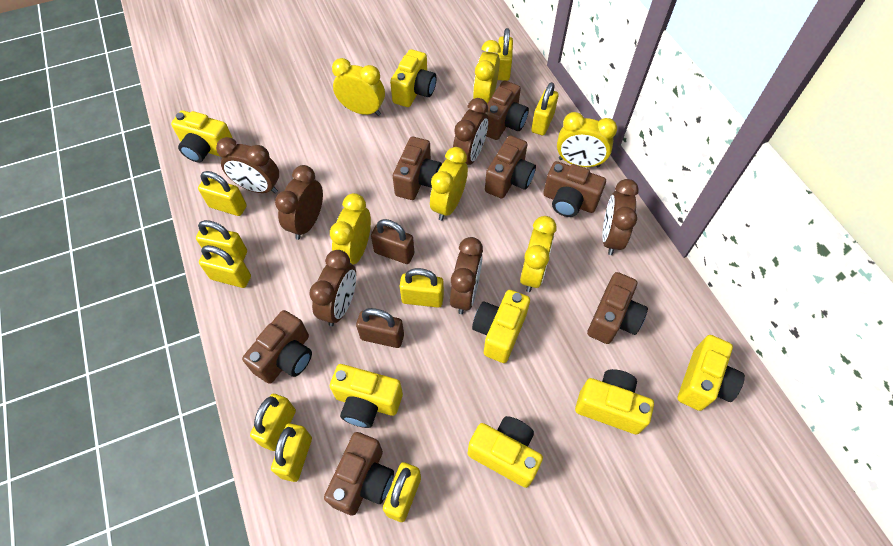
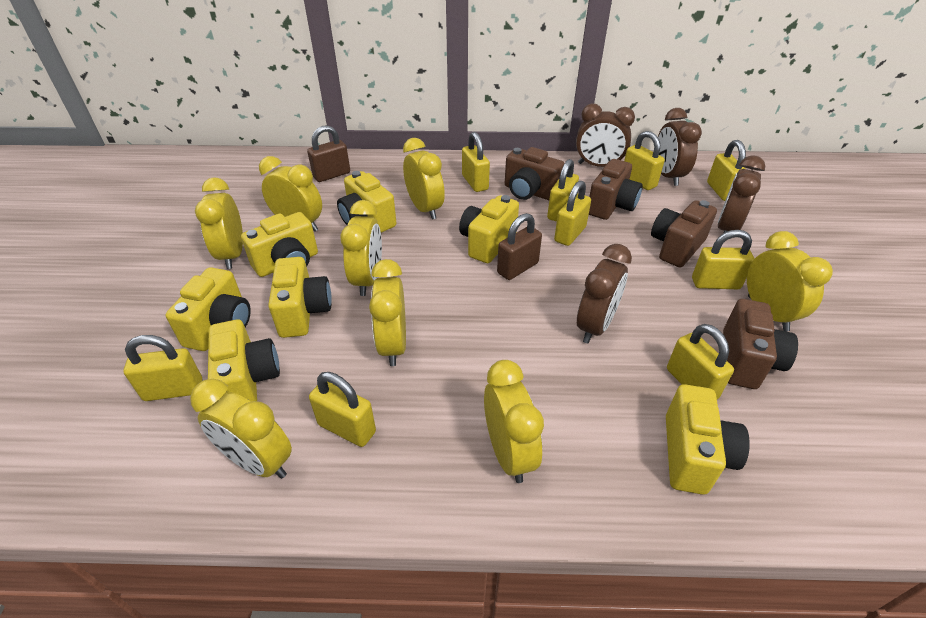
brown camera: 7 -> 4
brown clock: 6 -> 4
yellow clock: 6 -> 8

